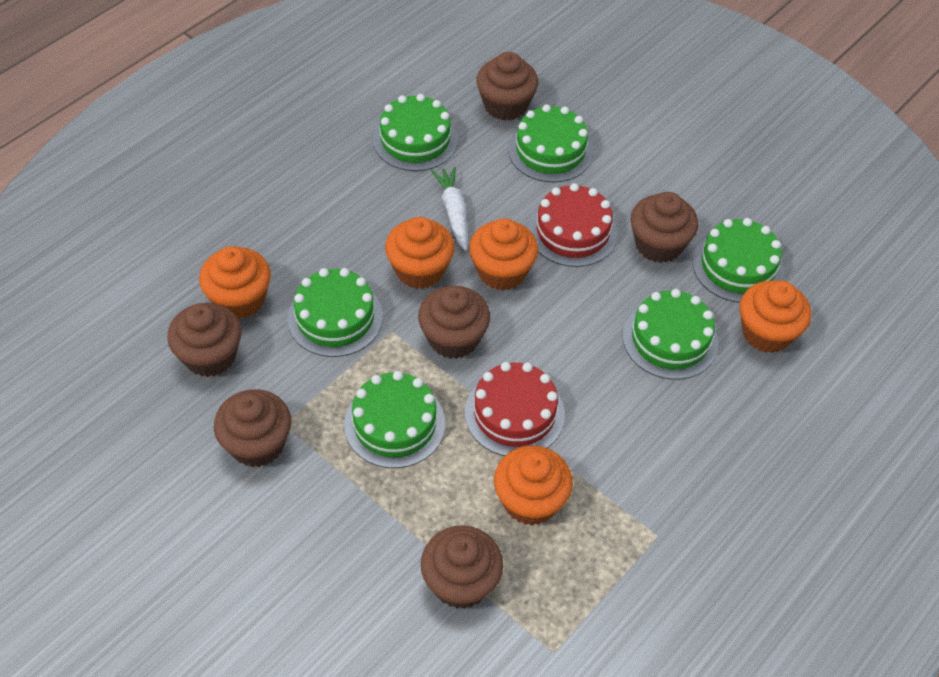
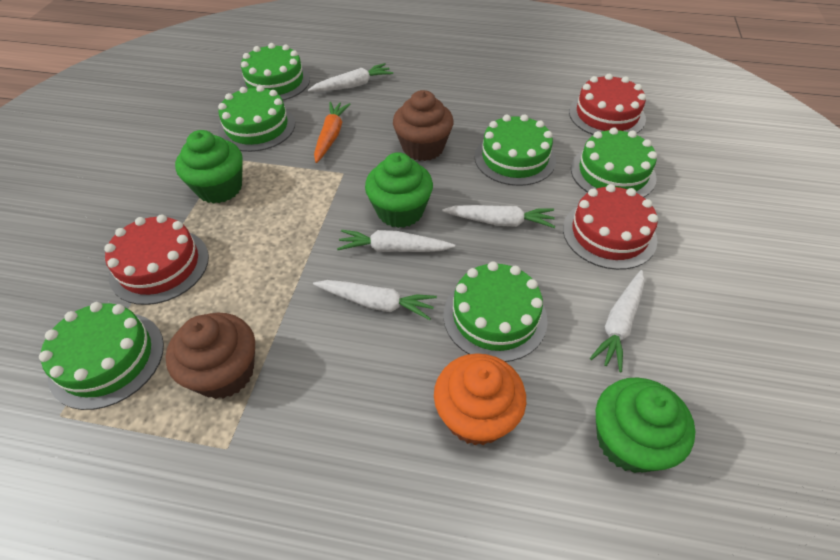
brown cupcake: 6 -> 2
green cupcake: 0 -> 3
orange carrot: 0 -> 1
orange cupcake: 5 -> 1
red cake: 2 -> 3
white carrot: 1 -> 5

